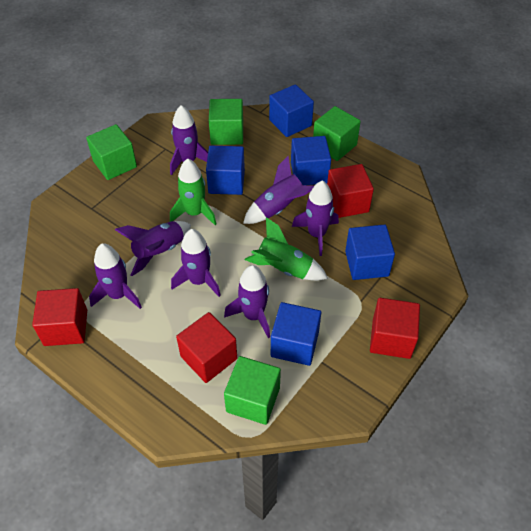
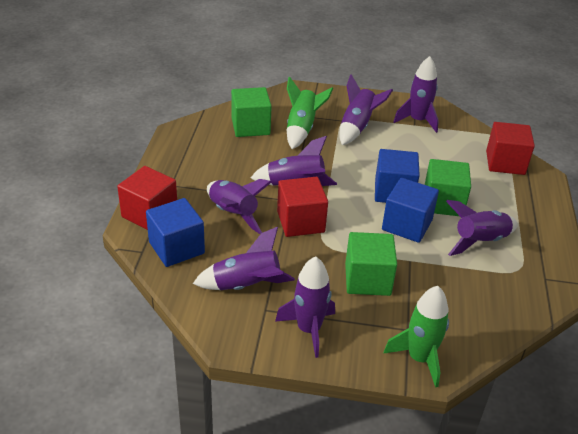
blue cube: 5 -> 3
green cube: 4 -> 3
red cube: 4 -> 3

